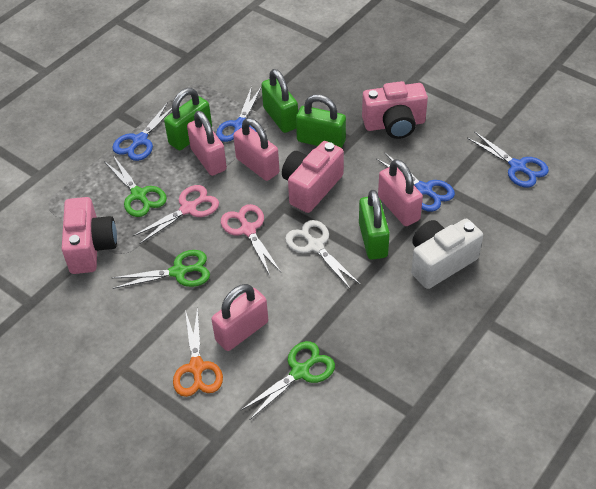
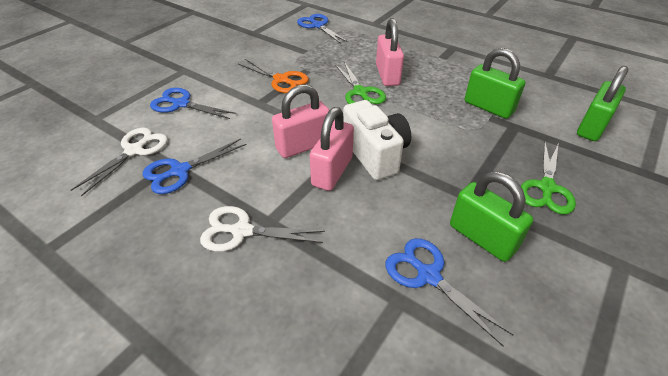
green padlock: 4 -> 3
green scissors: 3 -> 2
pink camera: 3 -> 0
pink padlock: 4 -> 3
pink scissors: 2 -> 0
white scissors: 1 -> 2

